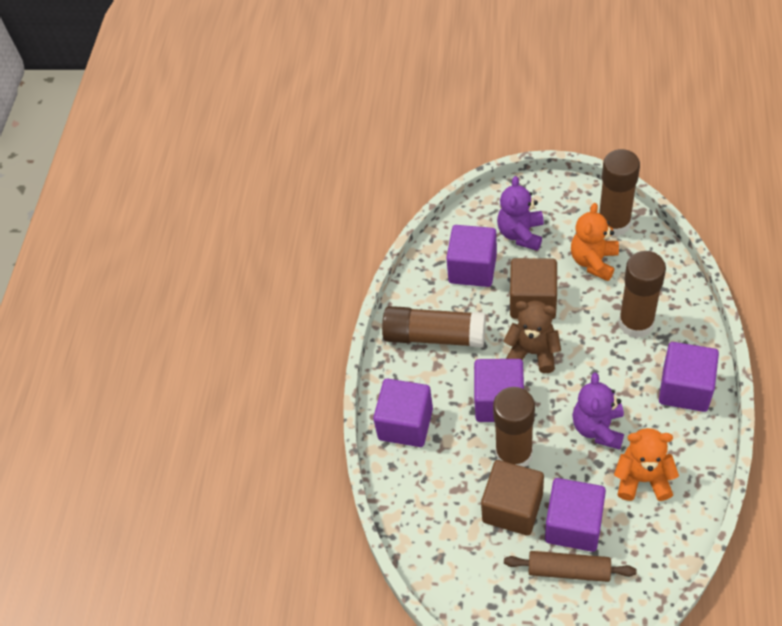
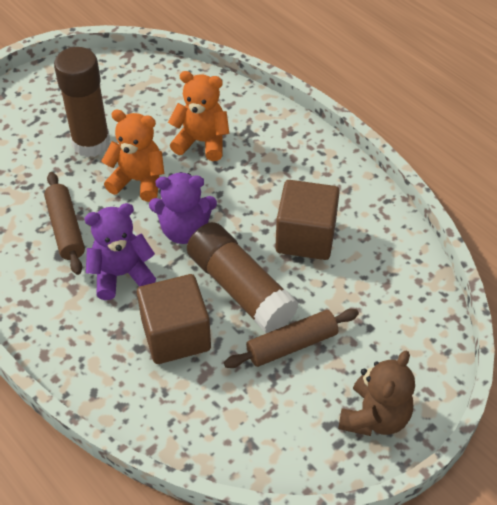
brown glue stick: 4 -> 2
brown rolling pin: 1 -> 2
purple cube: 5 -> 0

